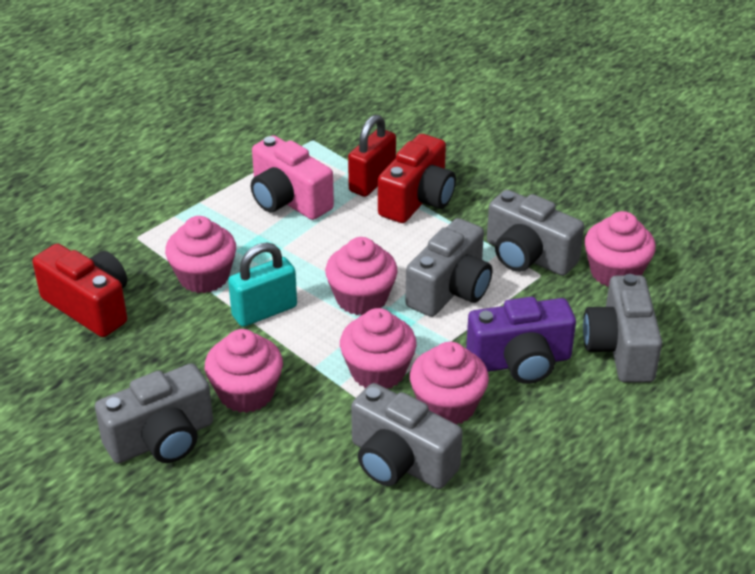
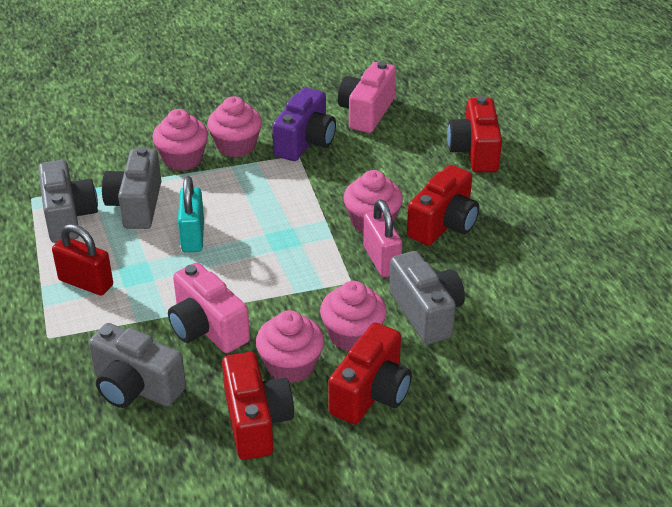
grey camera: 5 -> 4
pink camera: 1 -> 2
pink cupcake: 6 -> 5
pink padlock: 0 -> 1
red camera: 2 -> 4

